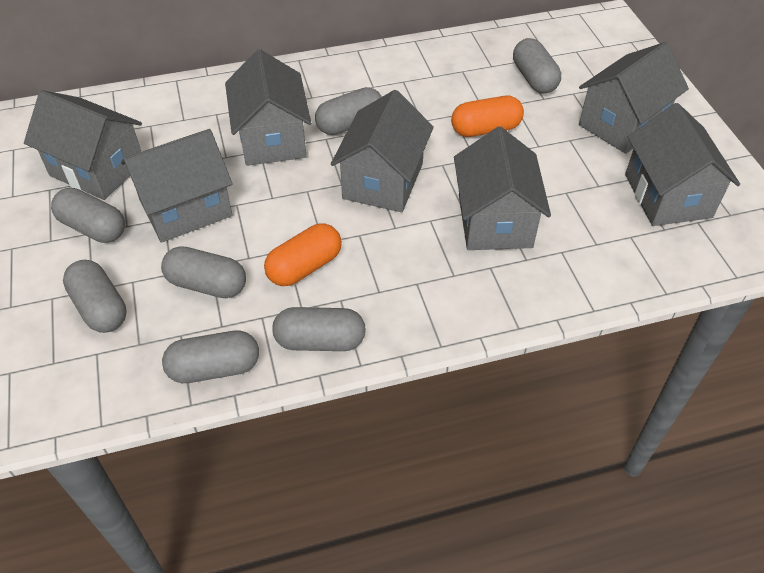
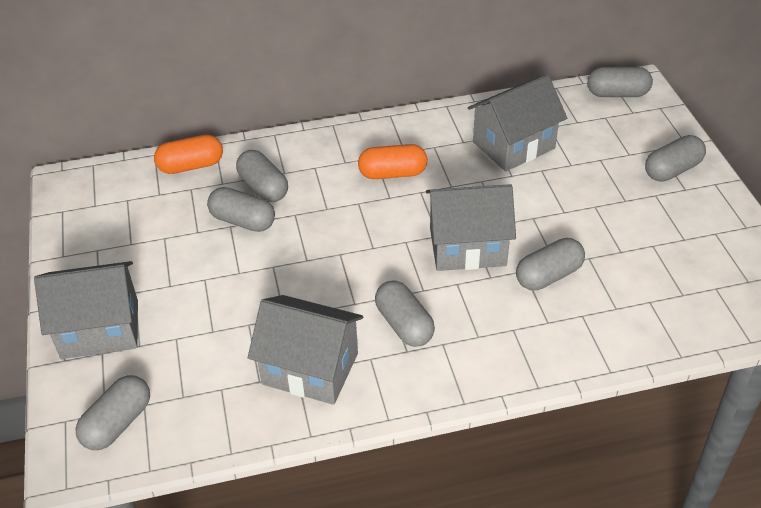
grey house: 7 -> 4

